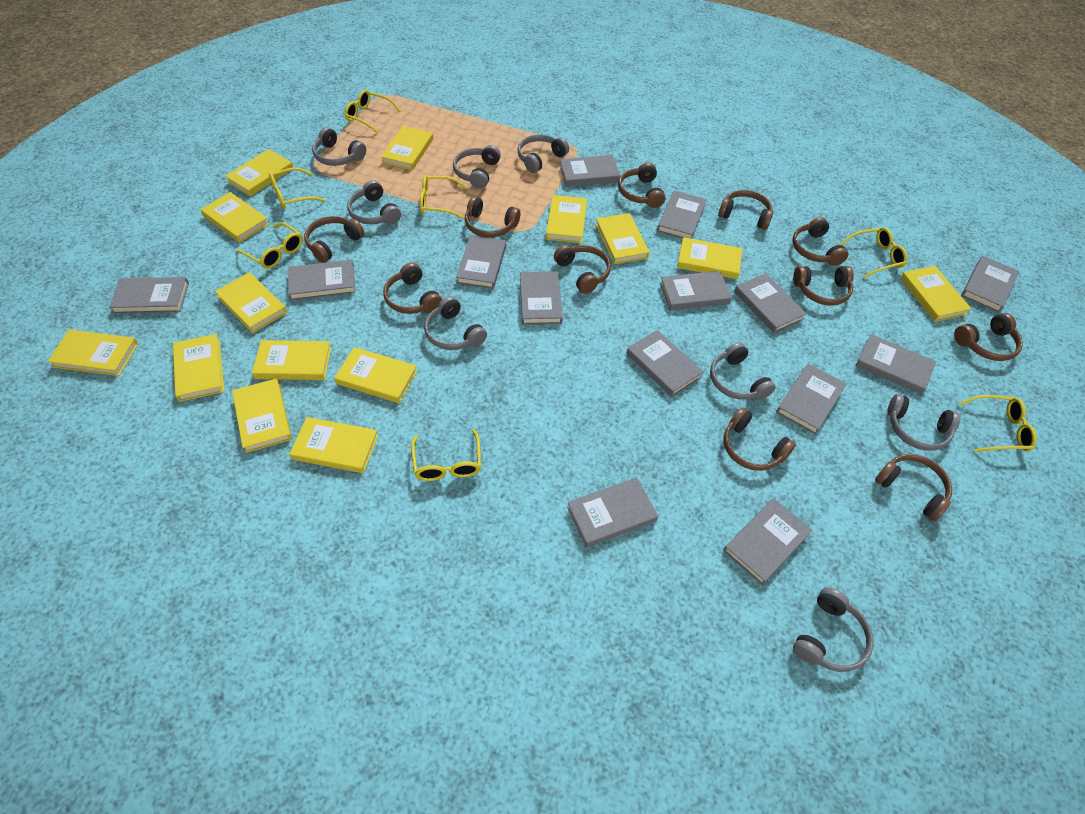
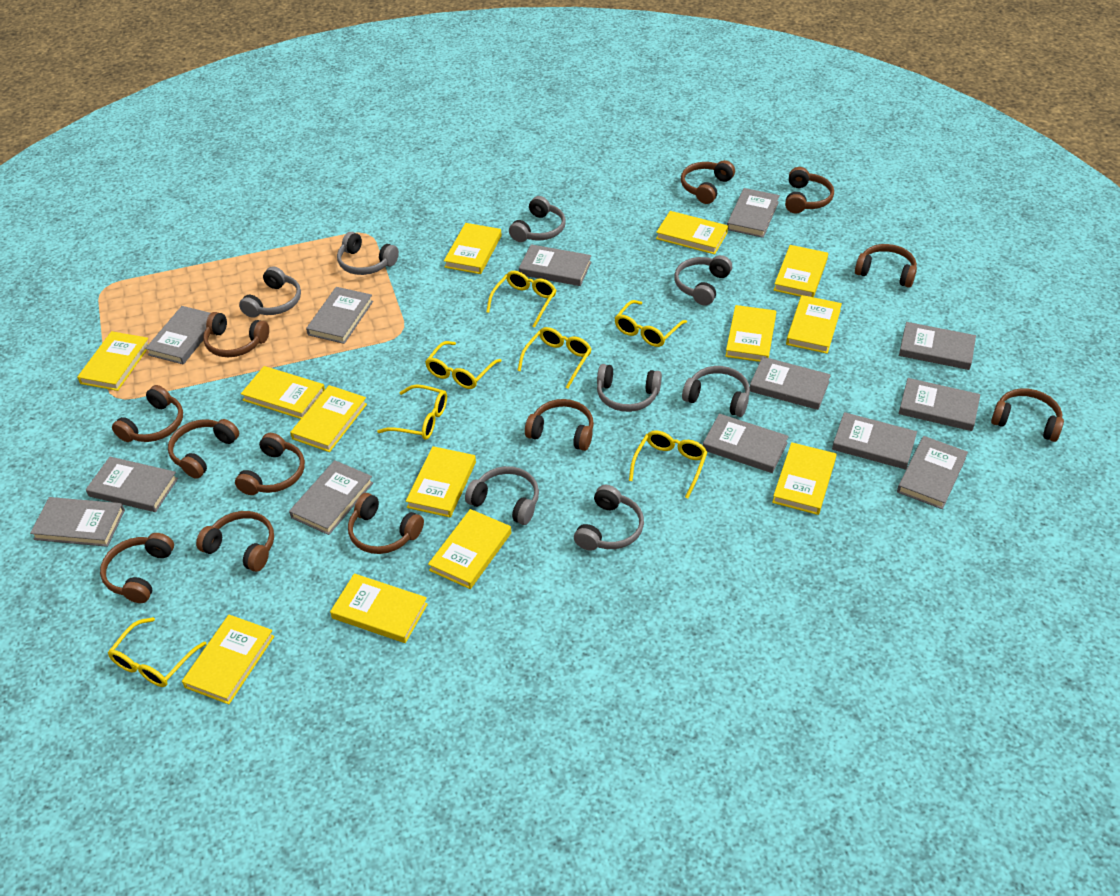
brown headphones: 11 -> 12
grey book: 14 -> 13
yellow book: 14 -> 13

